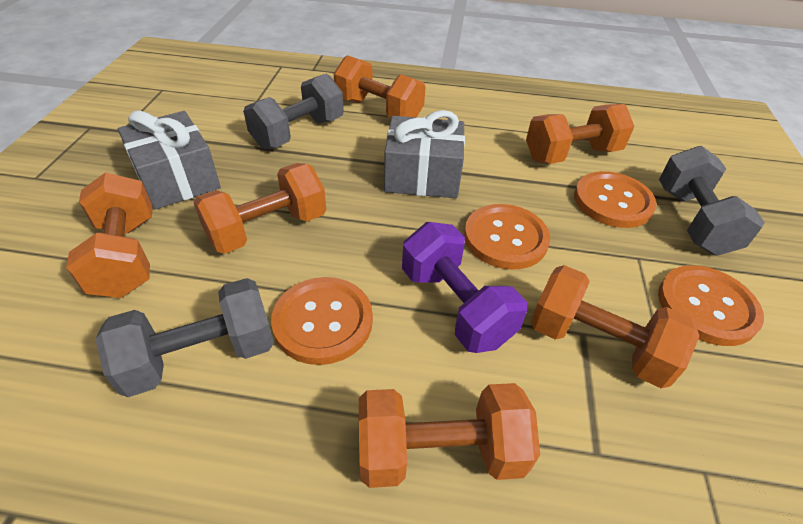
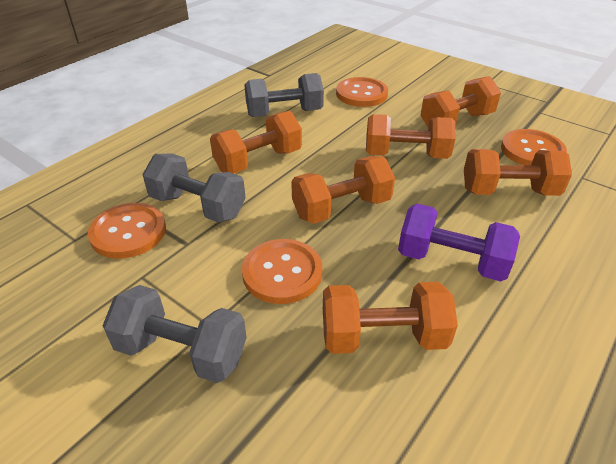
grey gift: 2 -> 0

